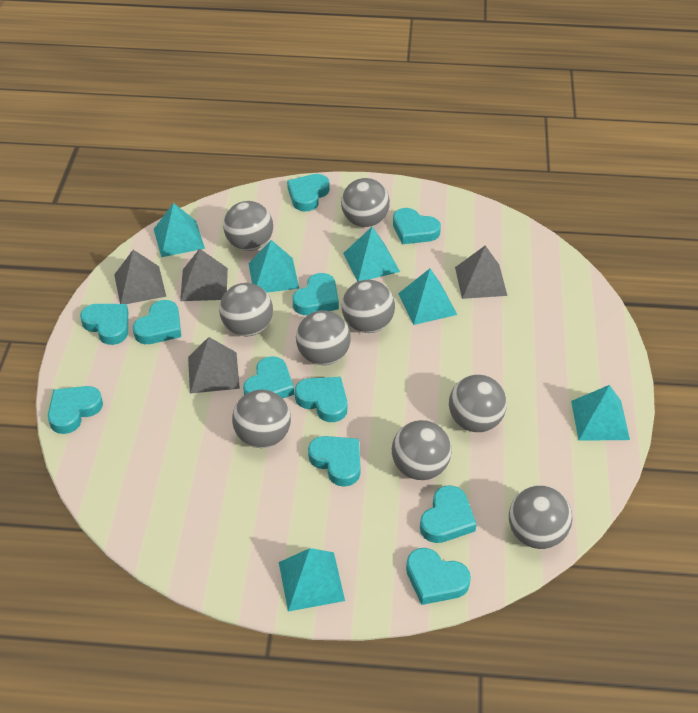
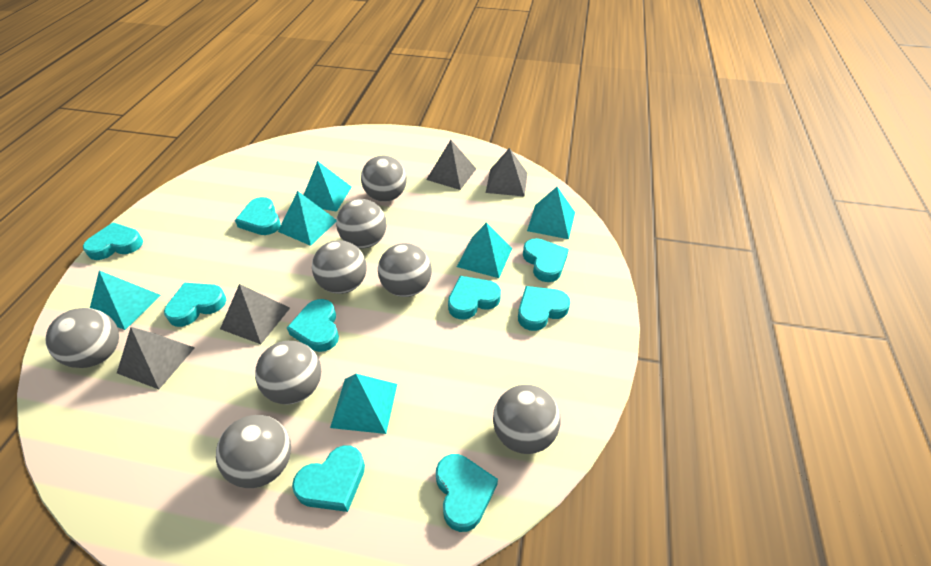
grey ball: 9 -> 8
turquoise heart: 11 -> 9

